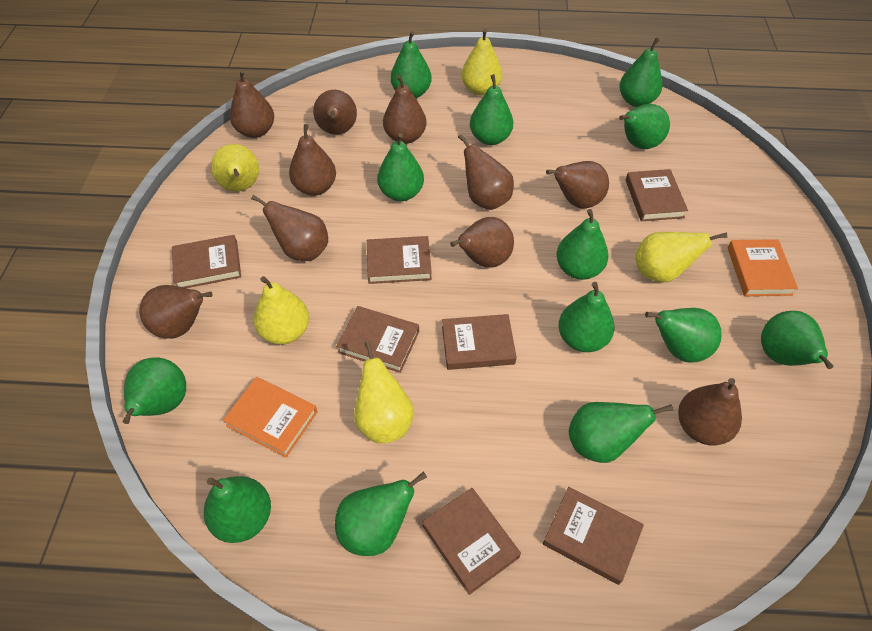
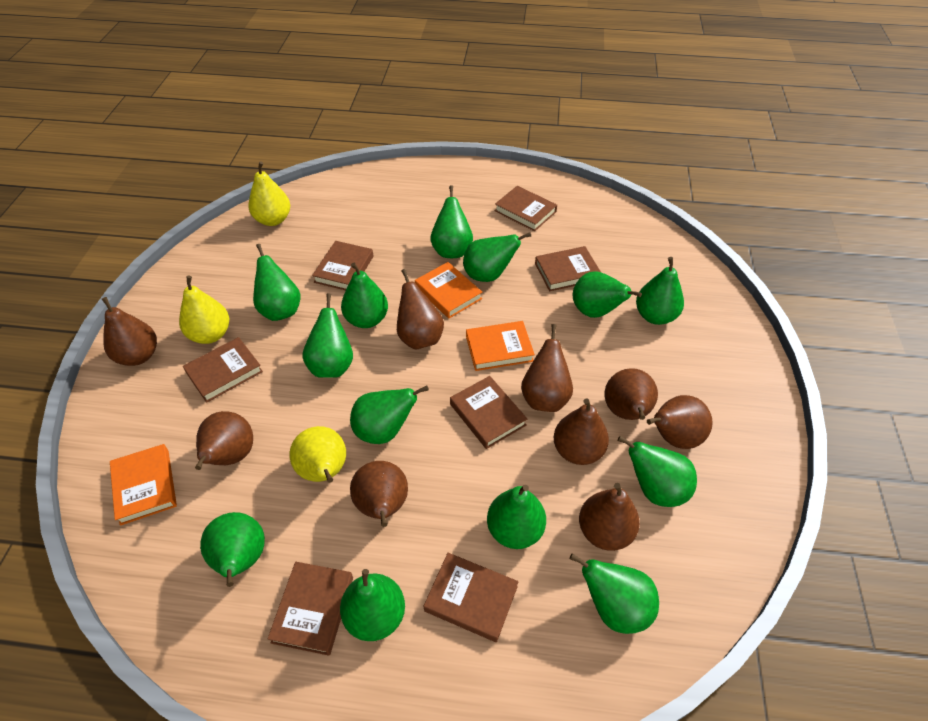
brown pear: 10 -> 9
orange book: 2 -> 3
yellow pear: 5 -> 3

